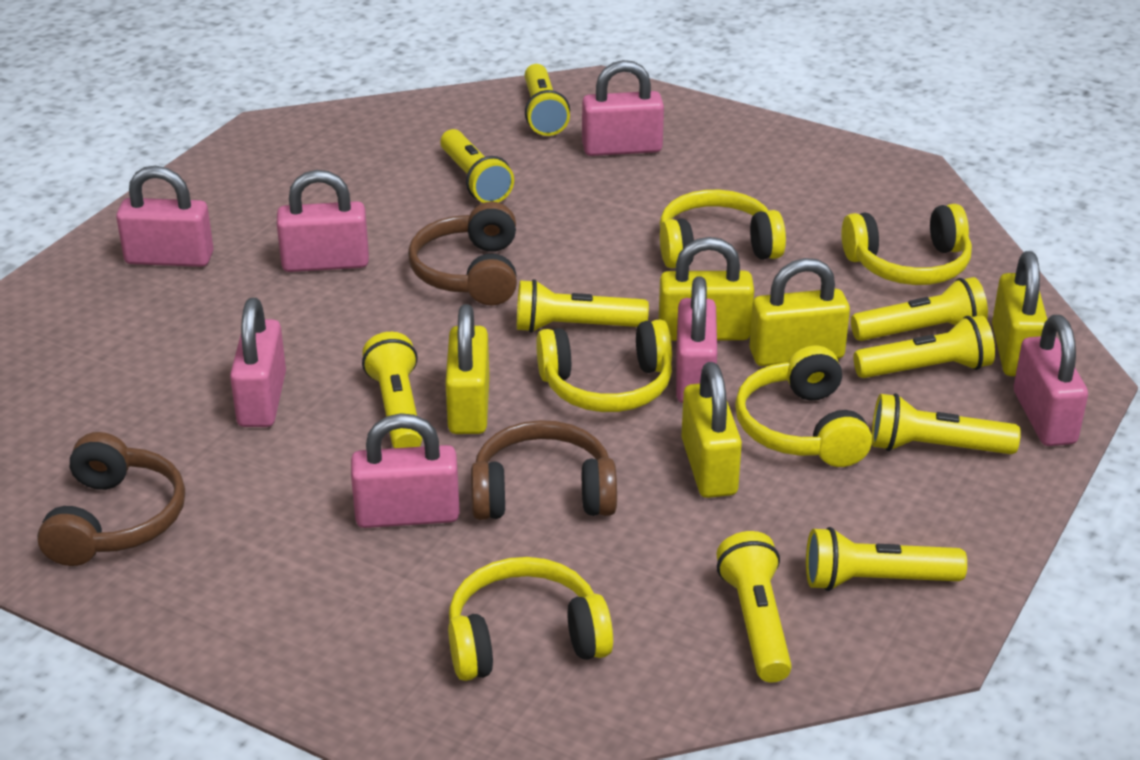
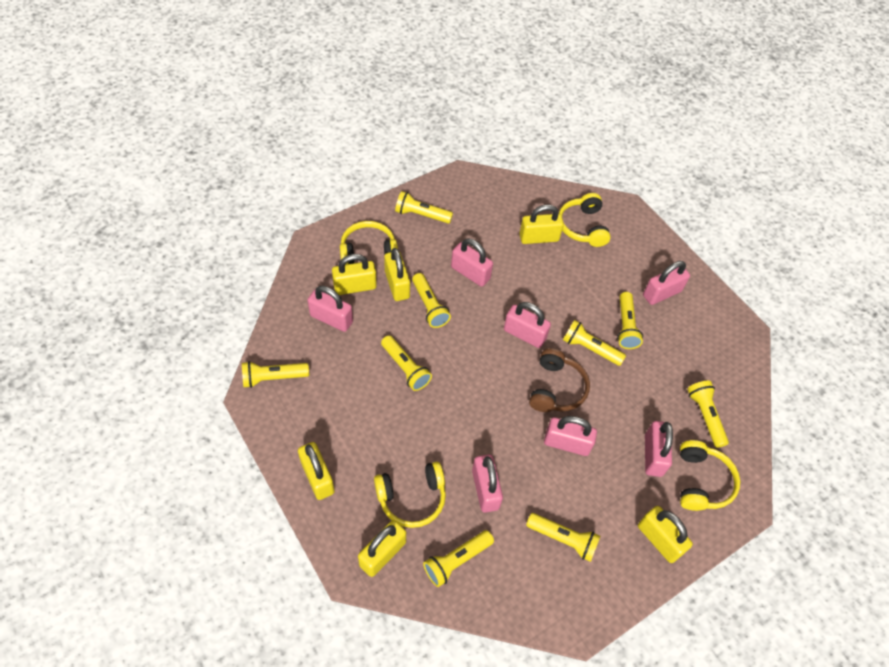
brown headphones: 3 -> 1
yellow headphones: 5 -> 4
yellow padlock: 5 -> 6

